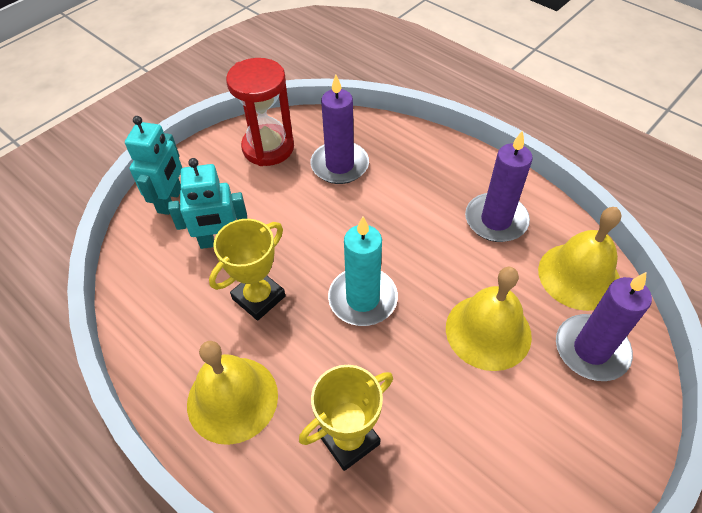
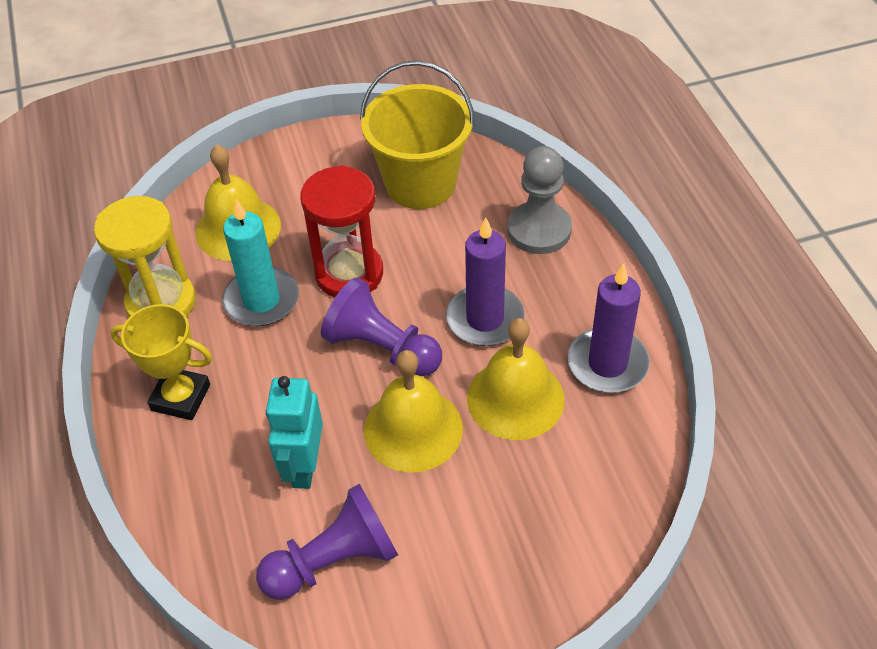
grey pawn: 0 -> 1
purple candle: 3 -> 2
purple pawn: 0 -> 2
turquoise robot: 2 -> 1
yellow bucket: 0 -> 1
yellow hourglass: 0 -> 1
yellow trophy: 2 -> 1

